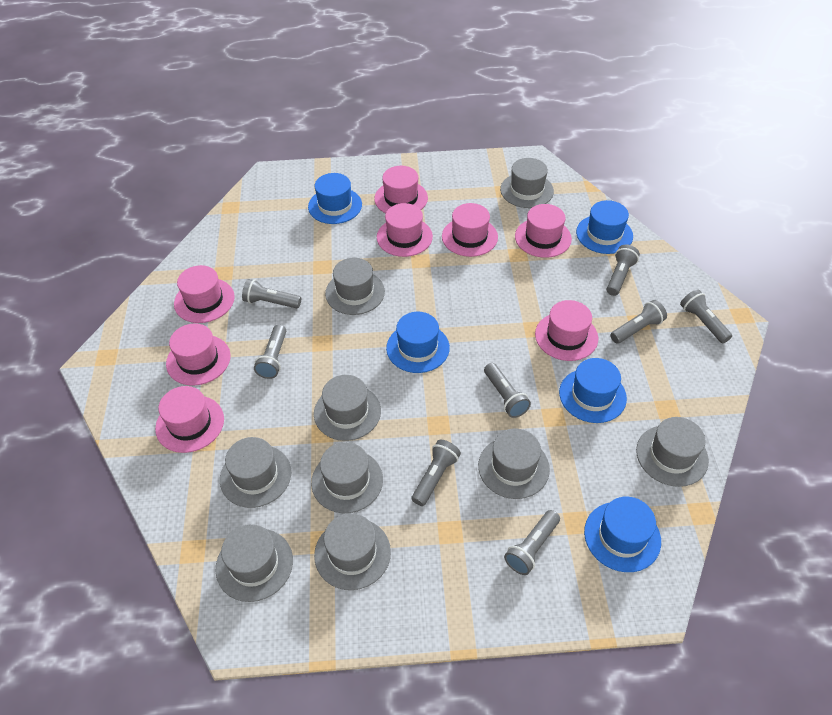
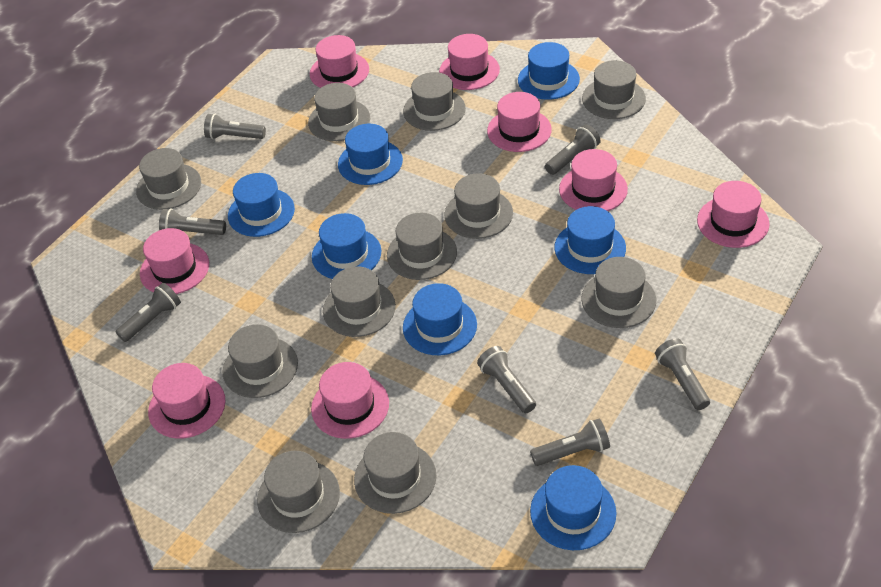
blue hat: 5 -> 7
grey flashlight: 8 -> 7
grey hat: 9 -> 11

